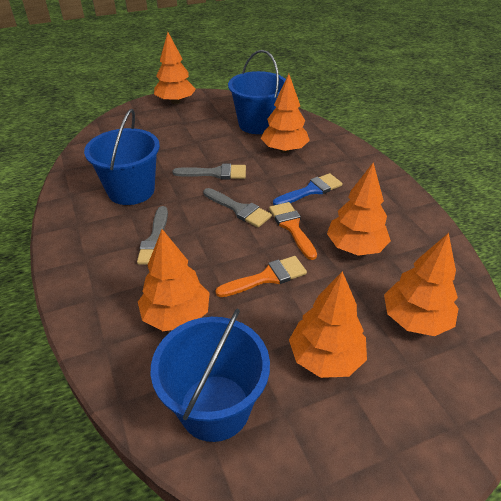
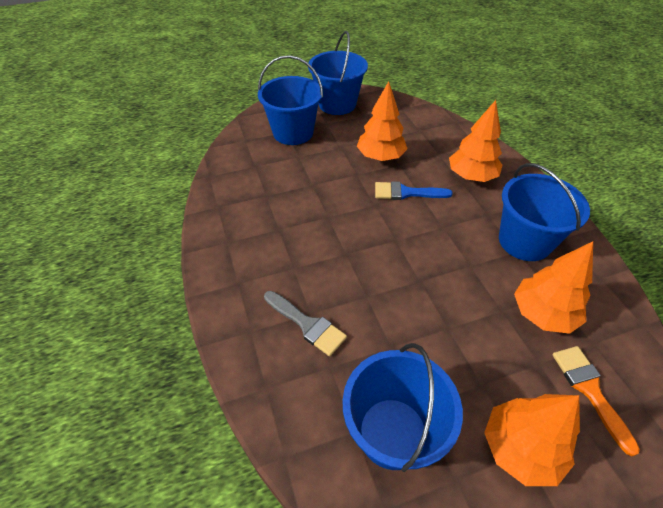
blue bucket: 3 -> 4
grey brush: 3 -> 1
orange brush: 2 -> 1
orange tree: 6 -> 4

